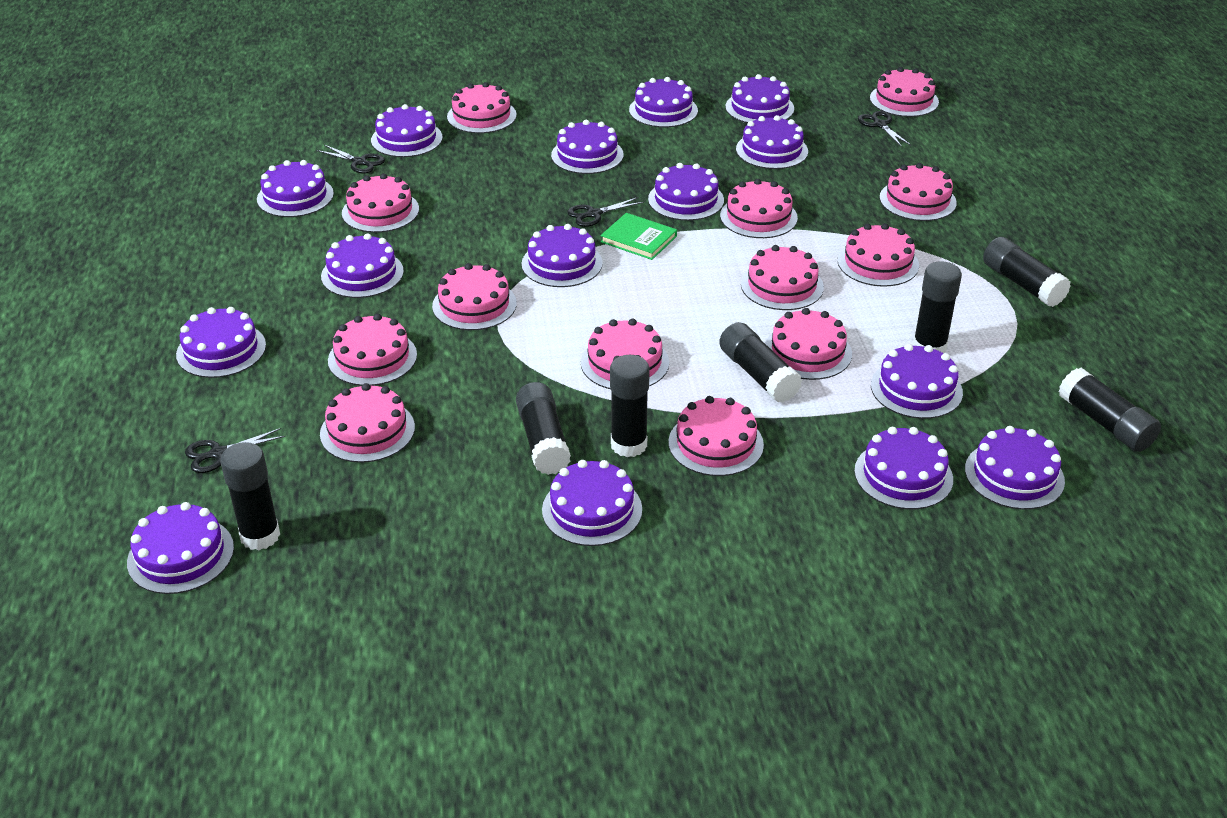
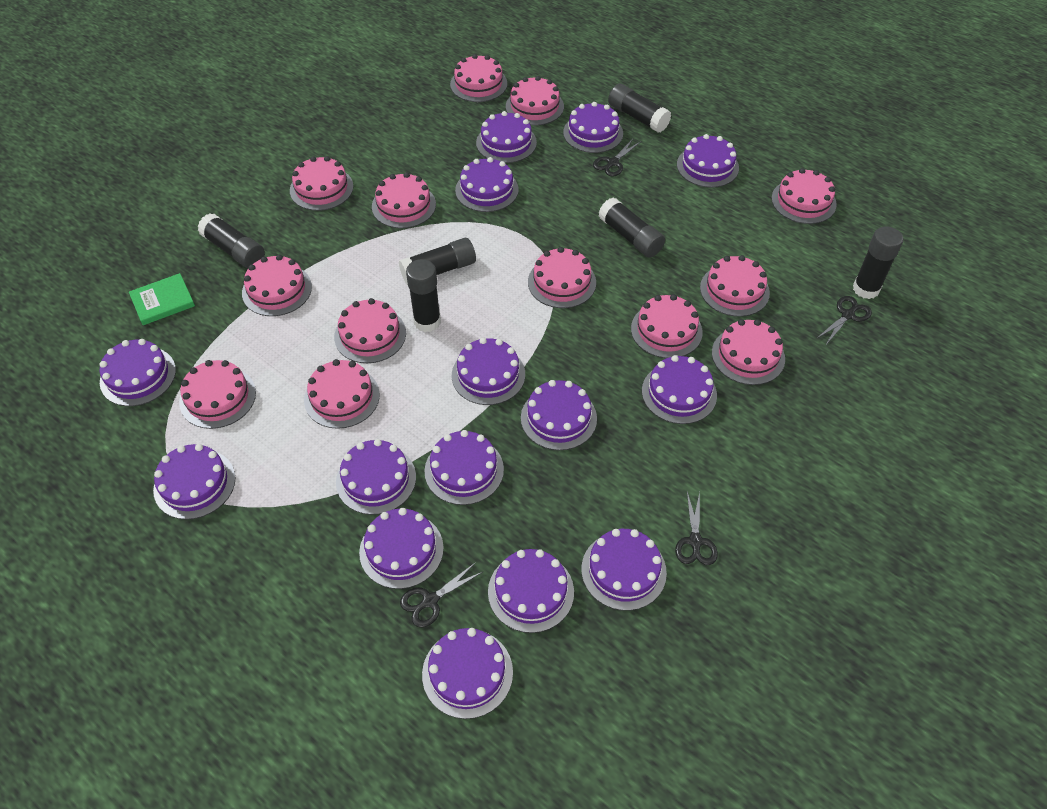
black glue stick: 7 -> 6

